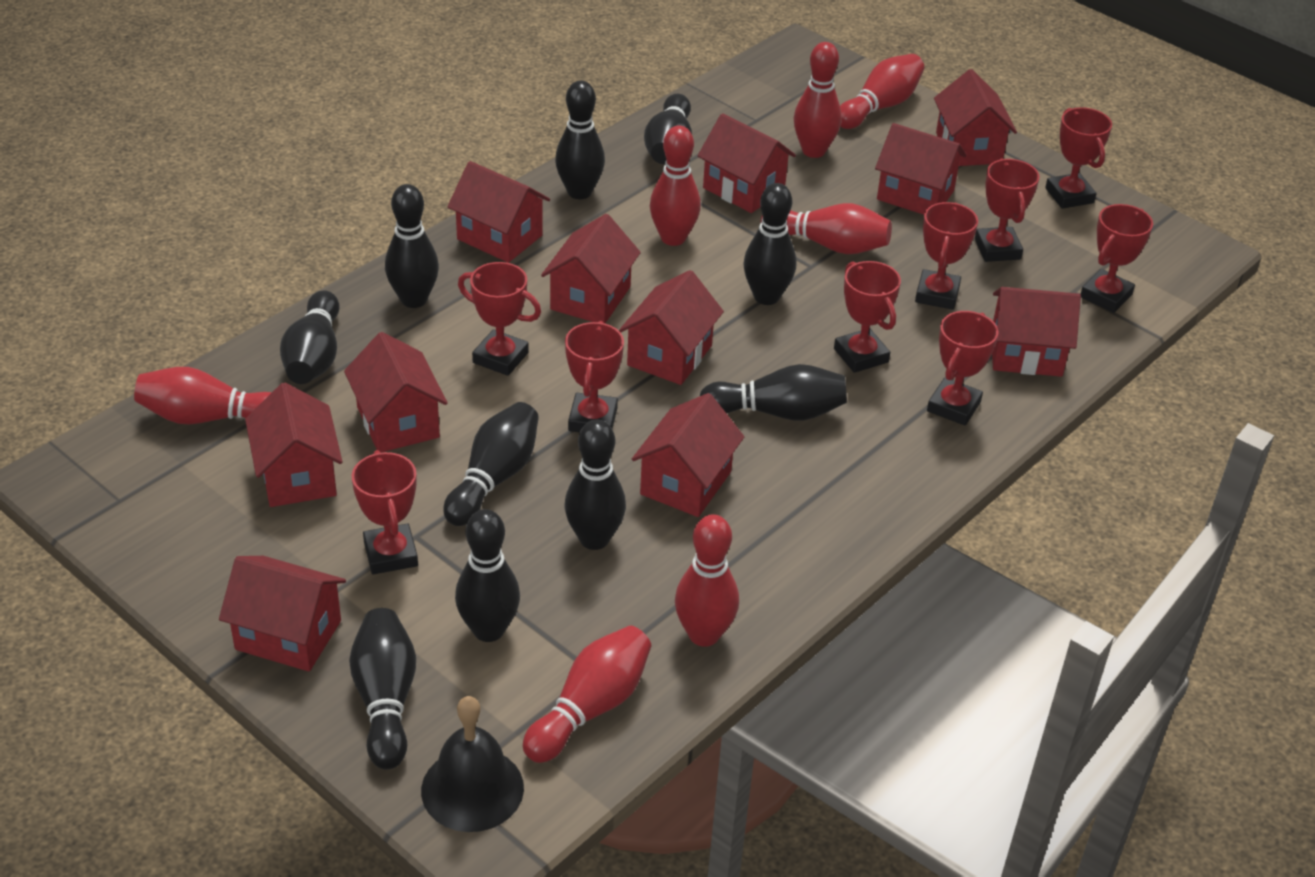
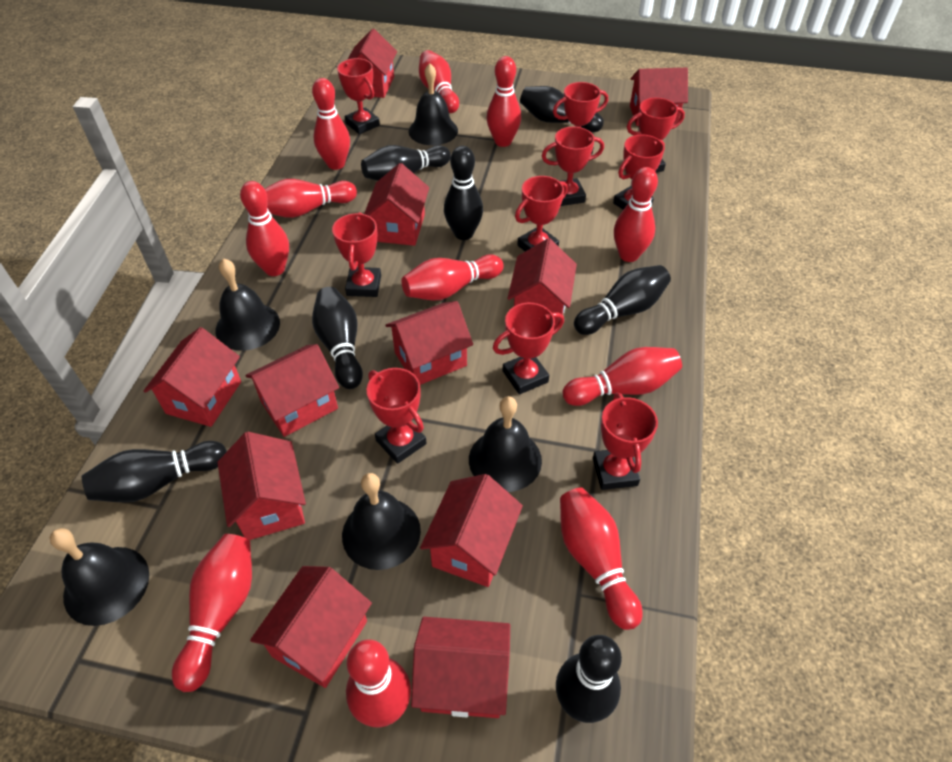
black bell: 1 -> 5
black bowling pin: 10 -> 7
red bowling pin: 7 -> 11
red trophy: 9 -> 10

